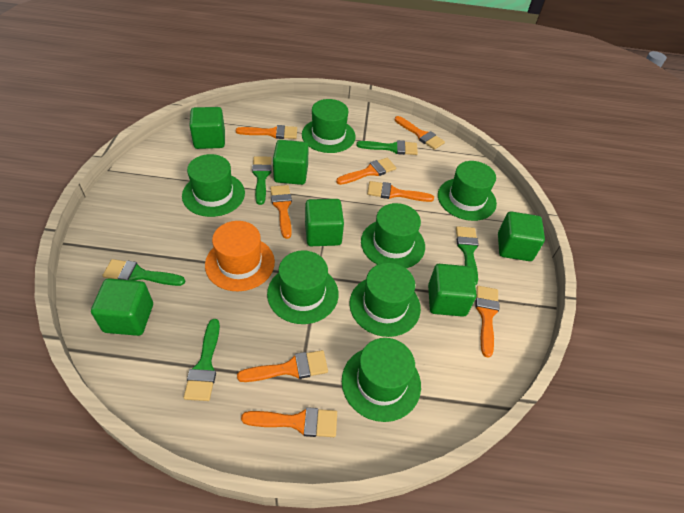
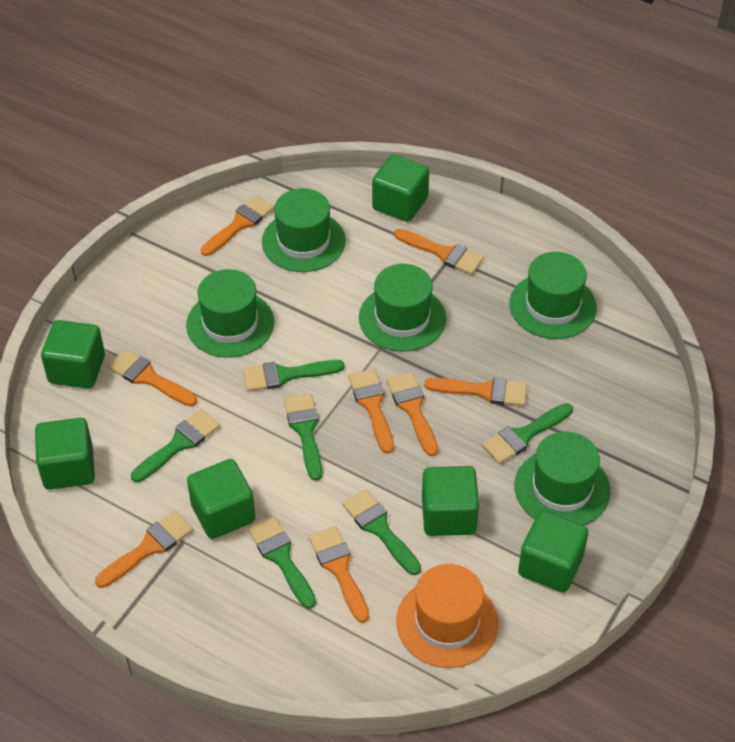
green brush: 5 -> 6
green hat: 7 -> 5

